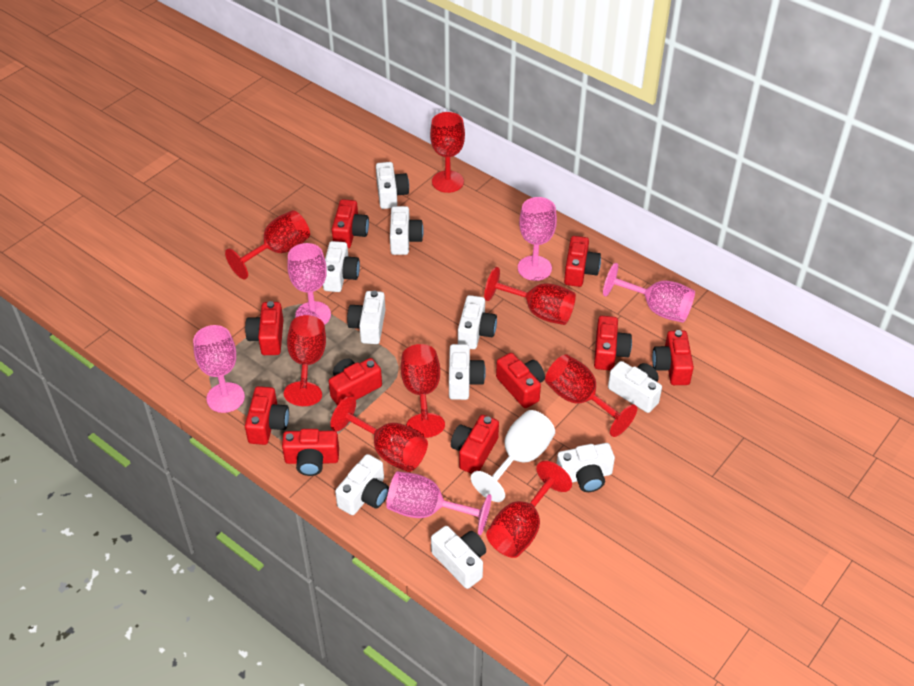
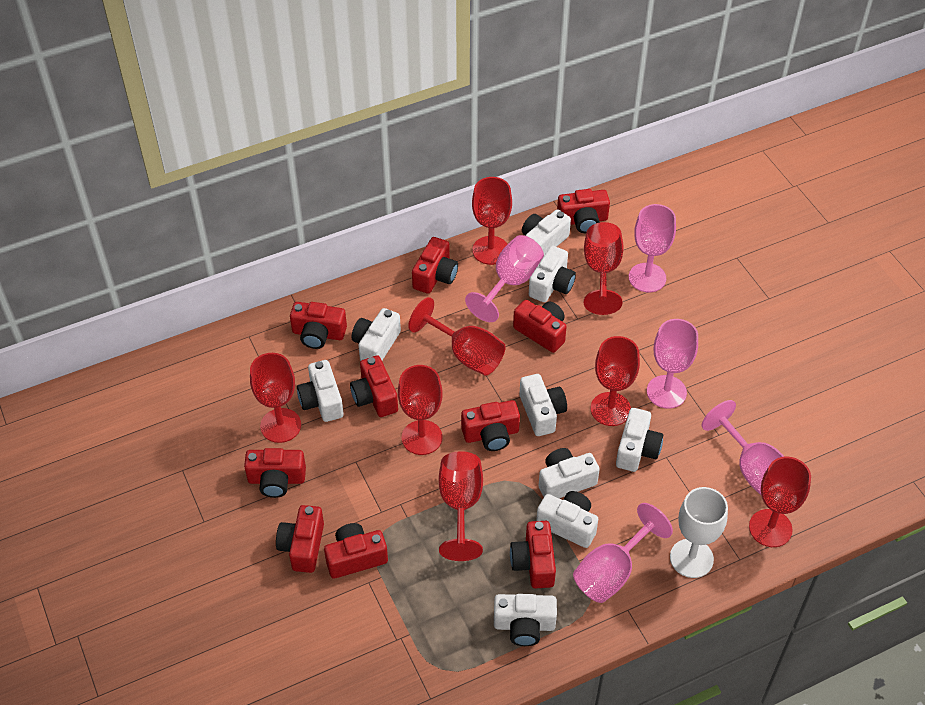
white camera: 10 -> 9

